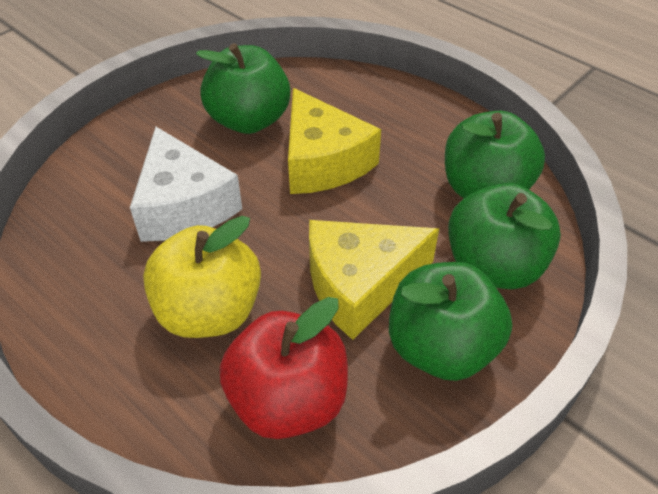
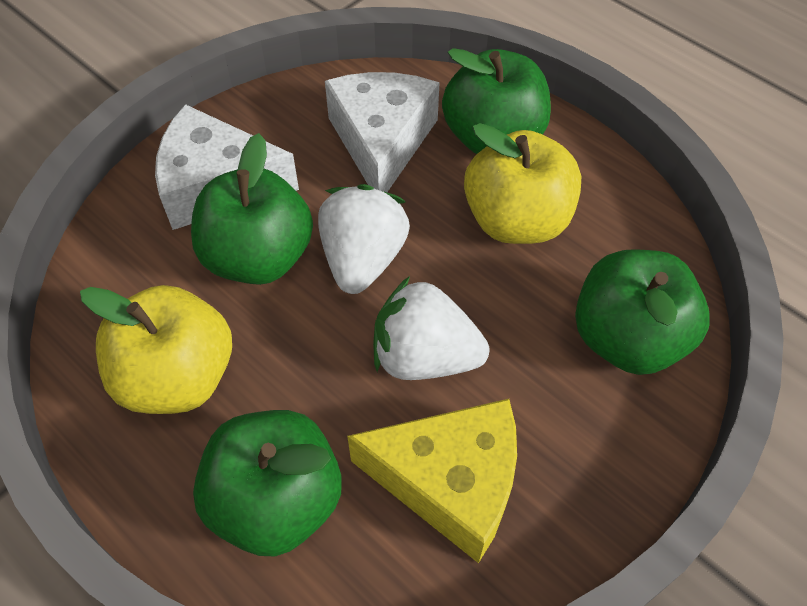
red apple: 1 -> 0
white cheese: 1 -> 2
white strawberry: 0 -> 2
yellow apple: 1 -> 2
yellow cheese: 2 -> 1

